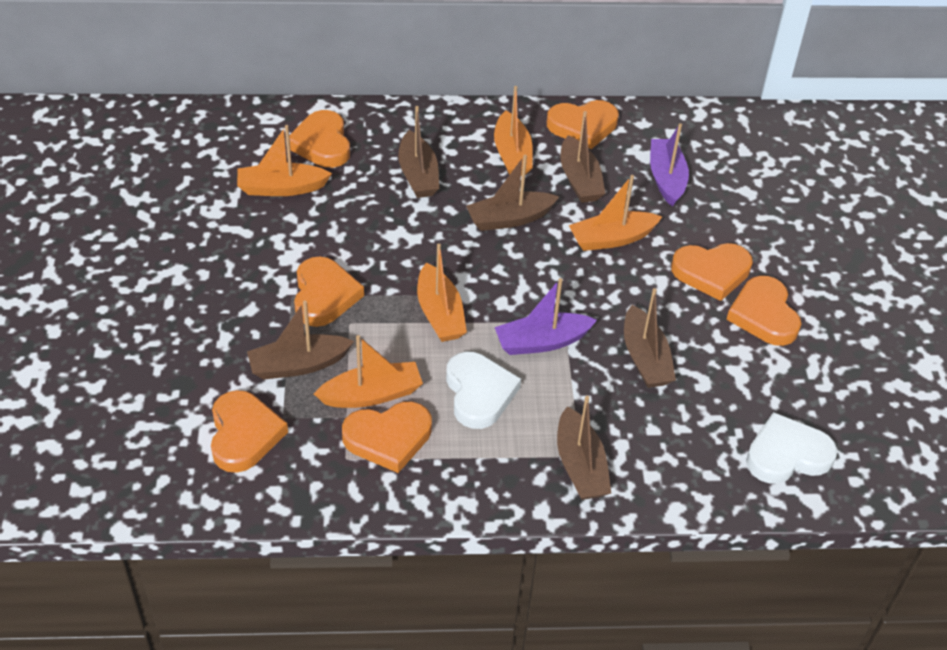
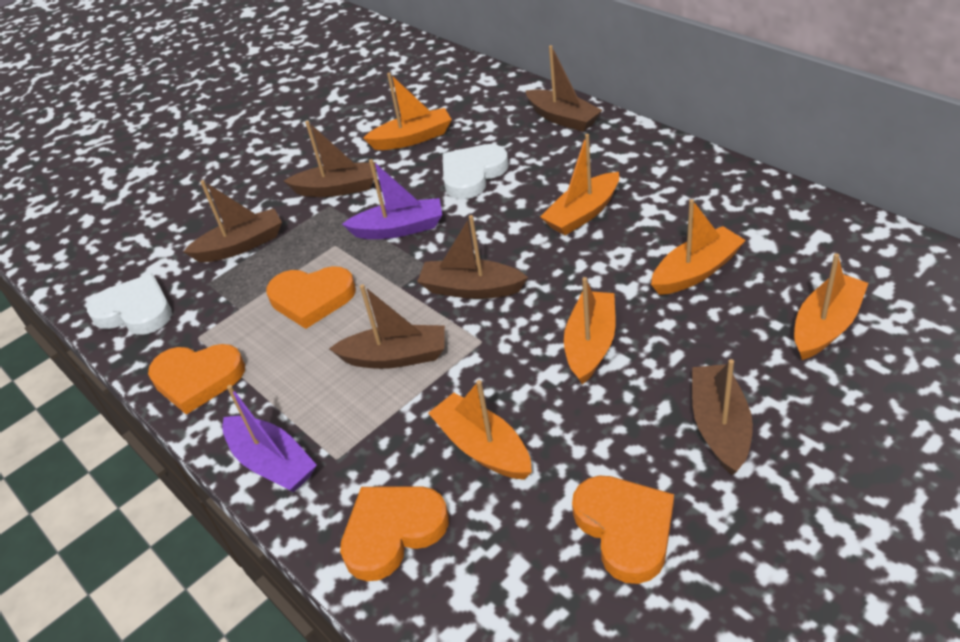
orange boat: 5 -> 6
orange heart: 7 -> 4

